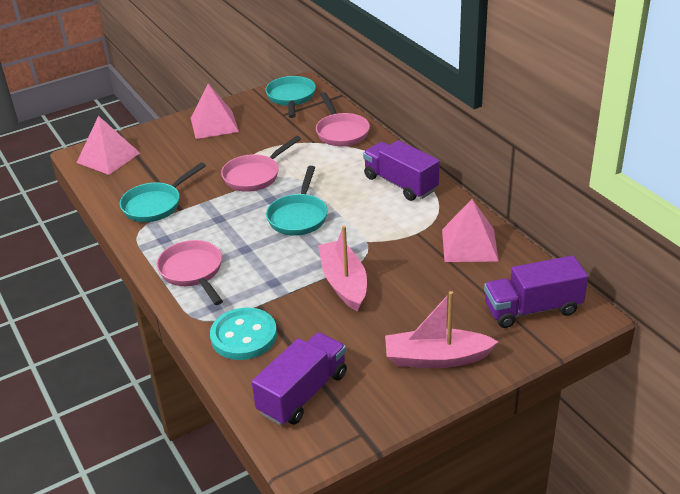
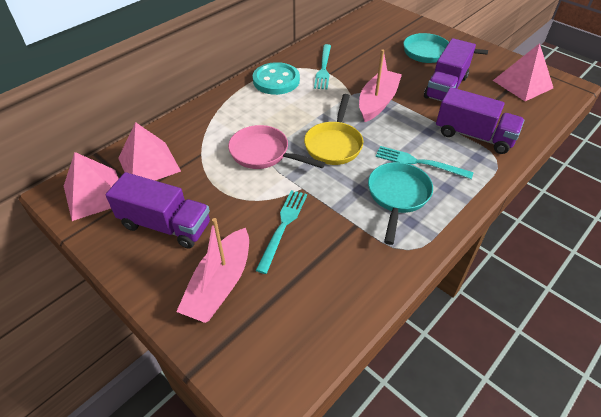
pink pan: 3 -> 1
turquoise fork: 0 -> 3
turquoise pan: 3 -> 2
yellow pan: 0 -> 1

